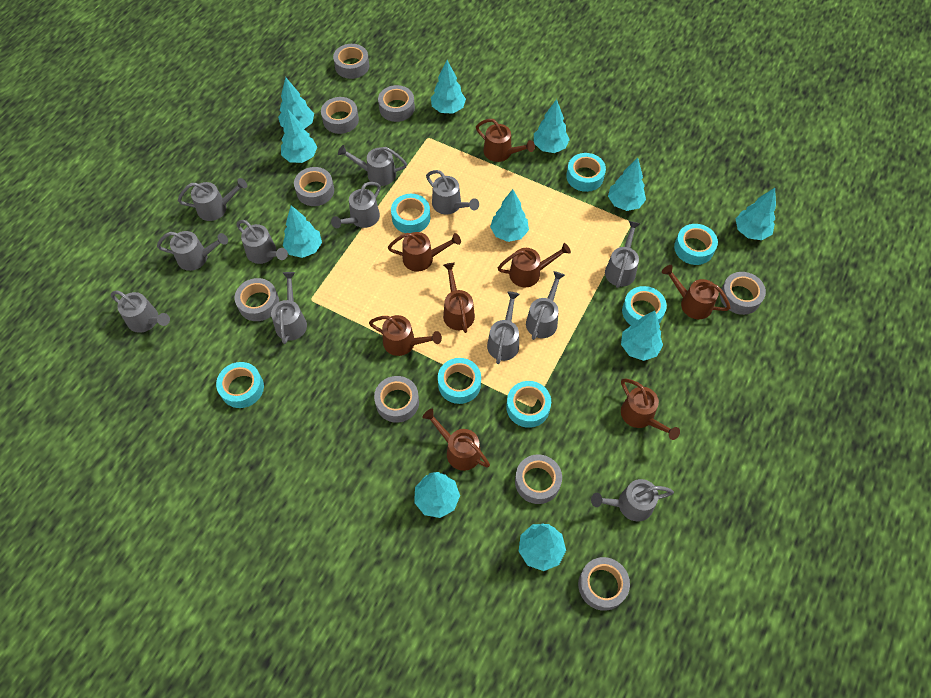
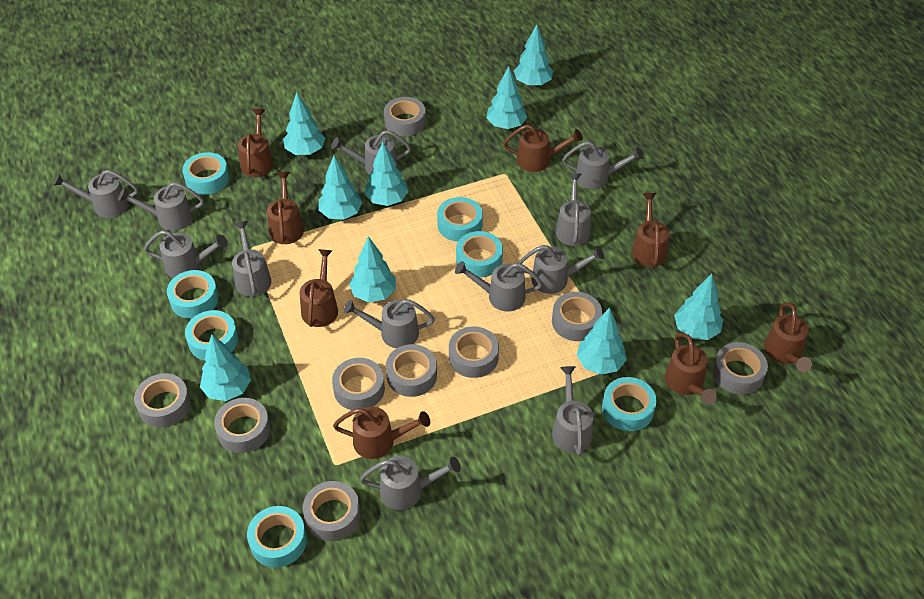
turquoise tree: 11 -> 9

